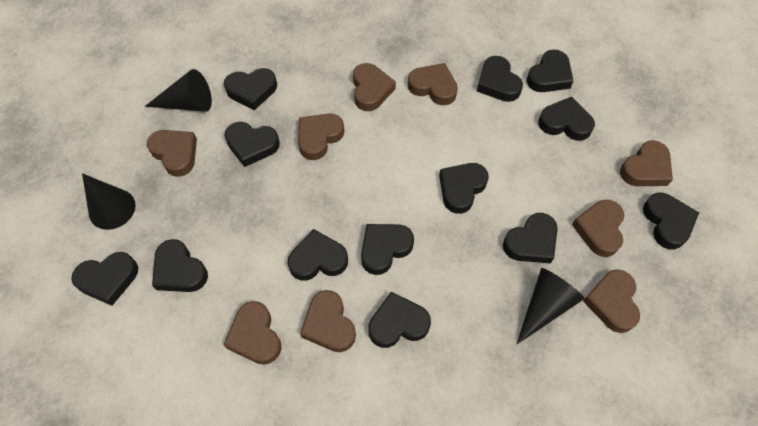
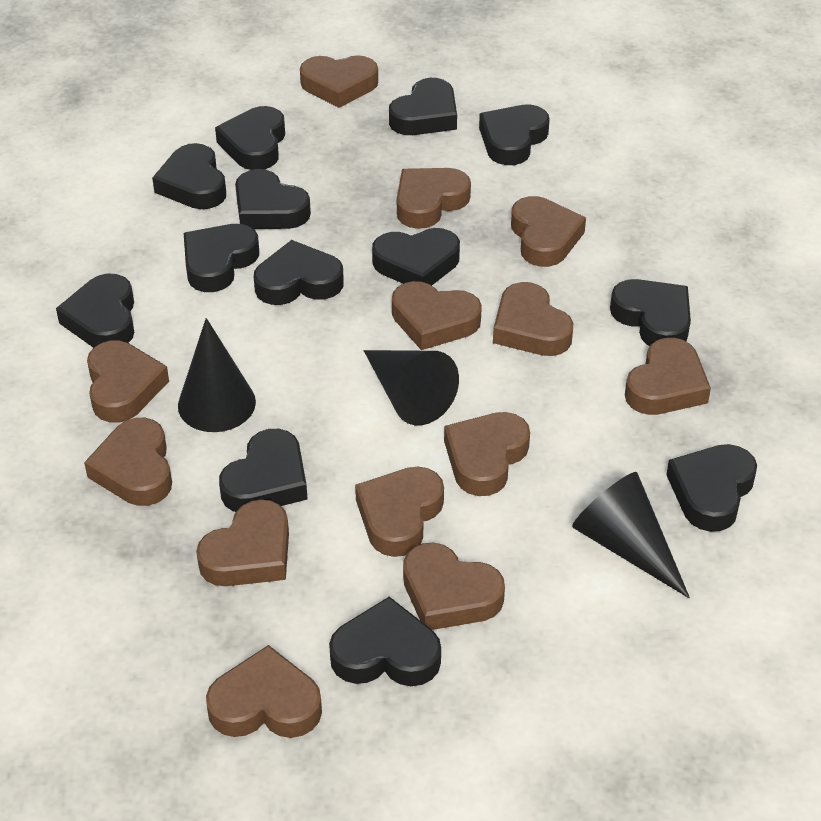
brown heart: 9 -> 13

